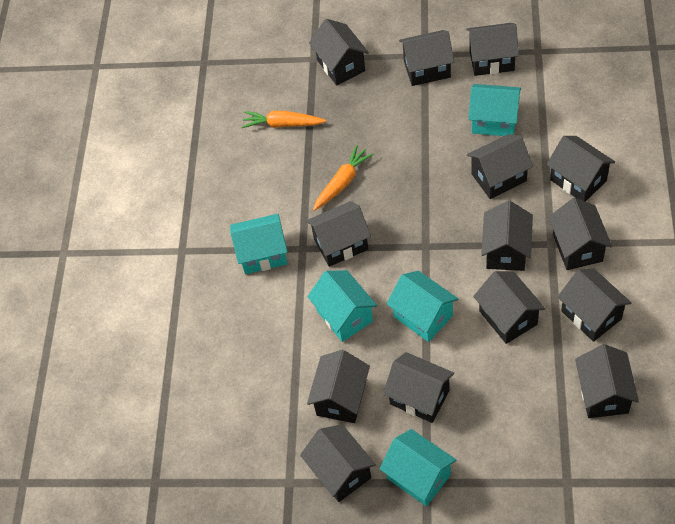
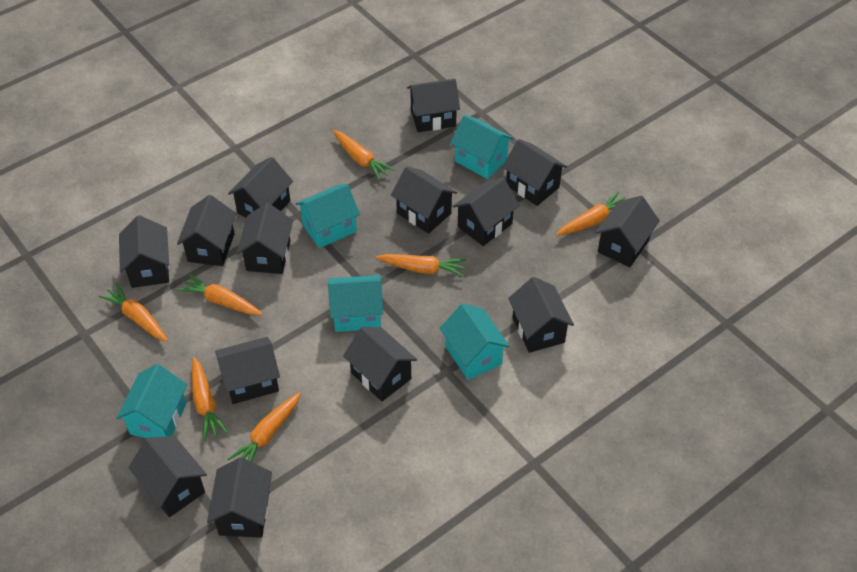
orange carrot: 2 -> 7

